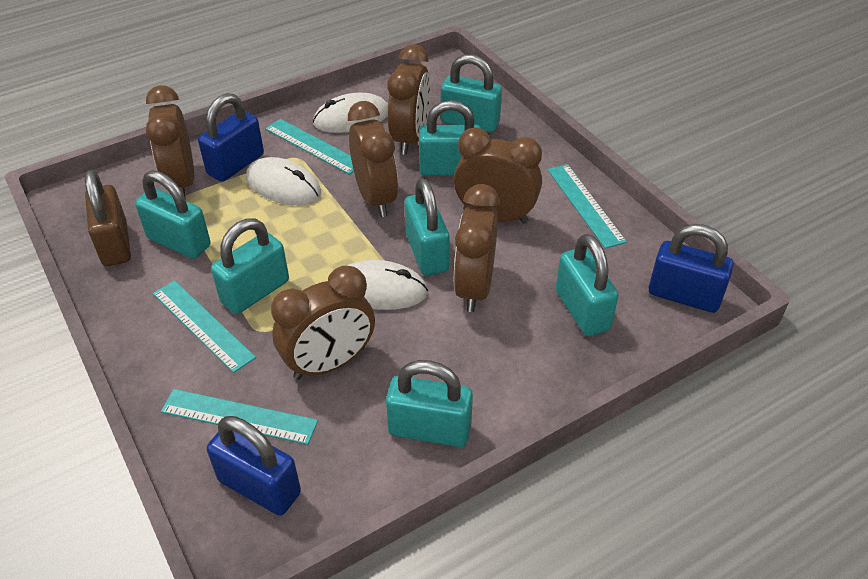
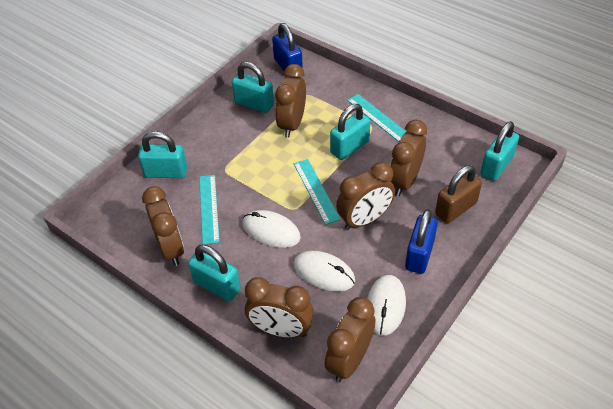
blue padlock: 3 -> 2
turquoise padlock: 7 -> 5
turquoise ruler: 4 -> 3

